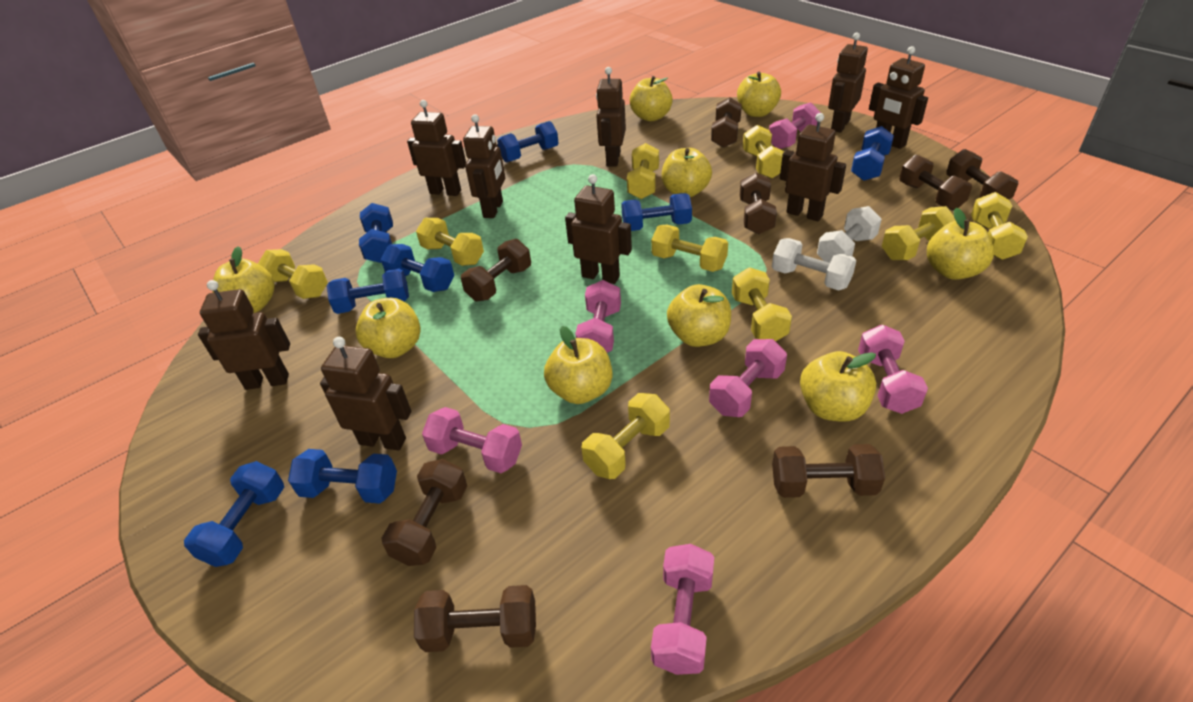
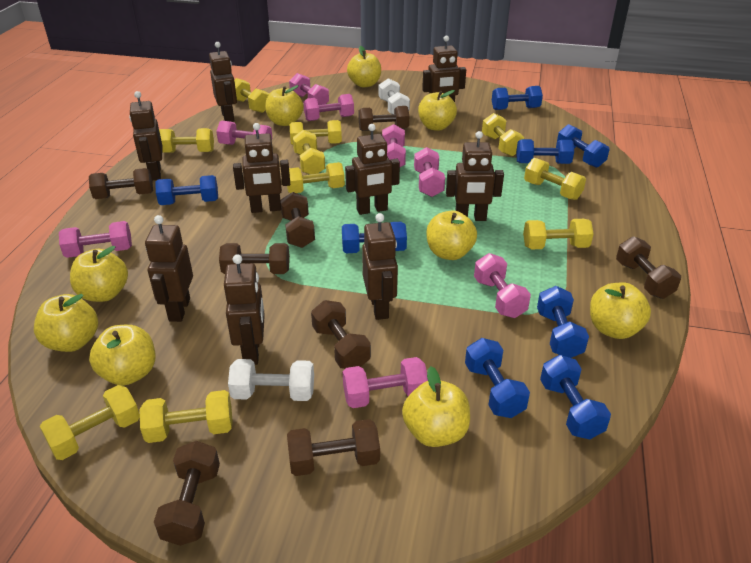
pink dumbbell: 6 -> 8
yellow dumbbell: 9 -> 10

